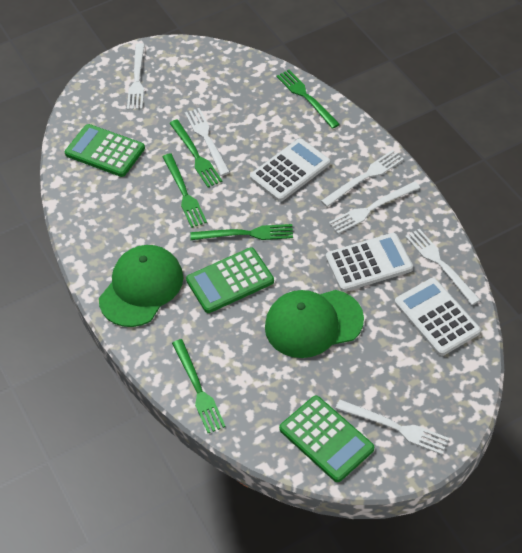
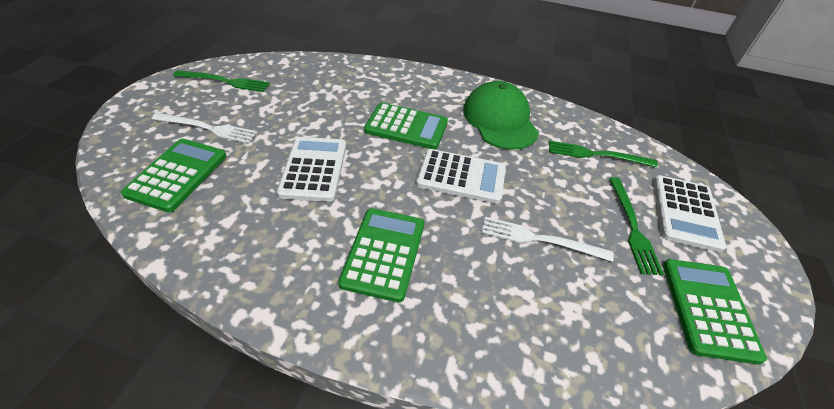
green calculator: 3 -> 4
green cap: 2 -> 1
green fork: 5 -> 3
white fork: 6 -> 2

